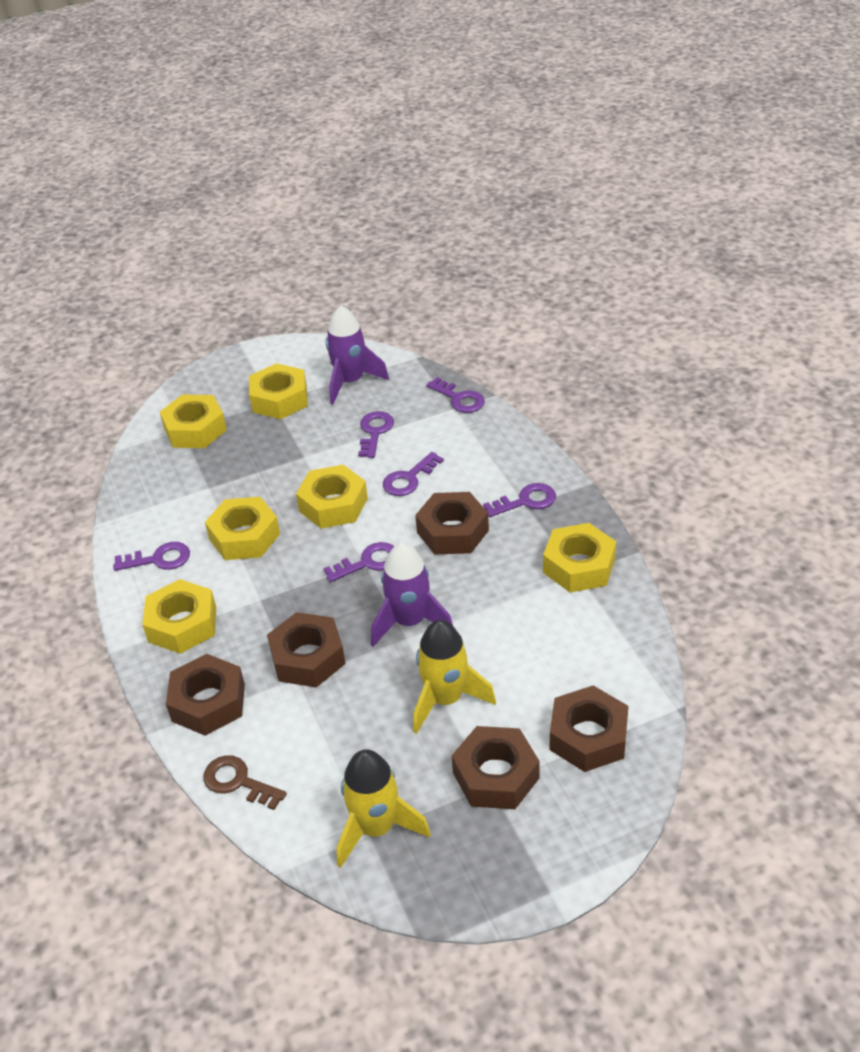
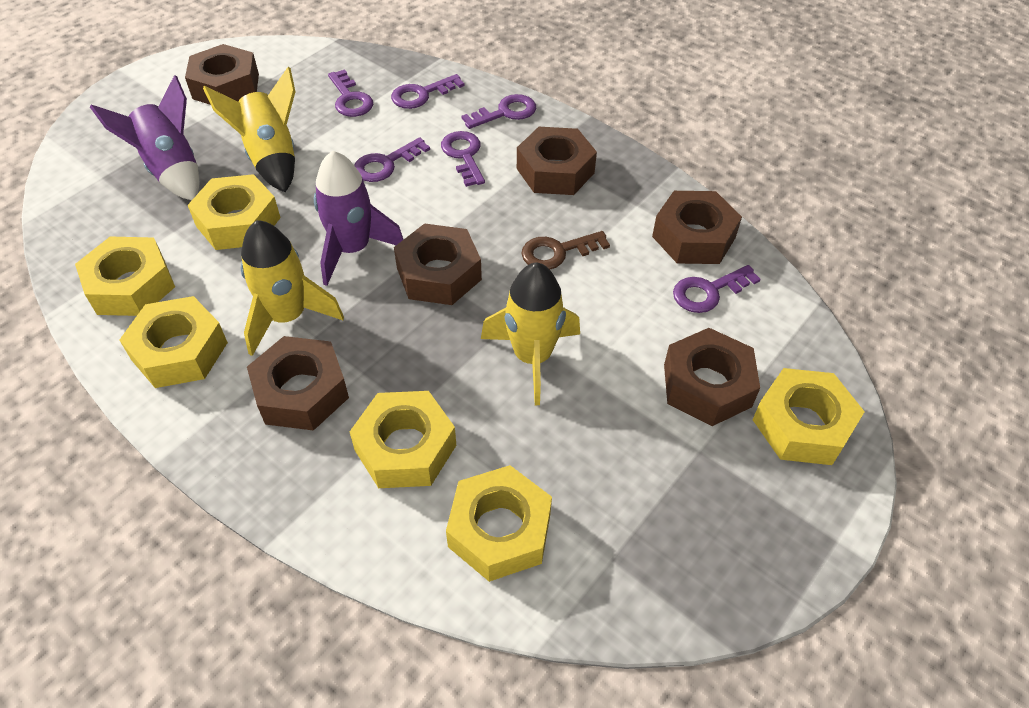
brown nut: 5 -> 6
yellow rocket: 2 -> 3

